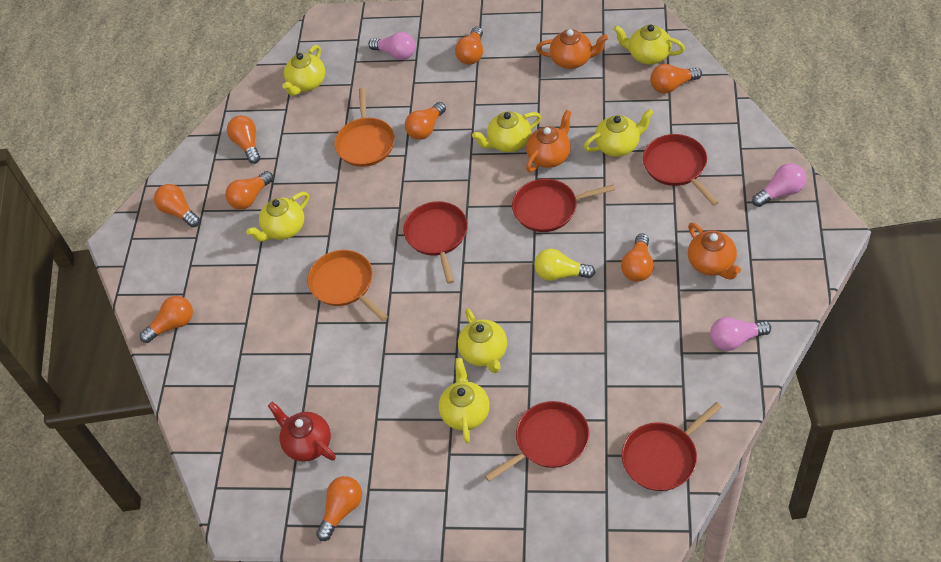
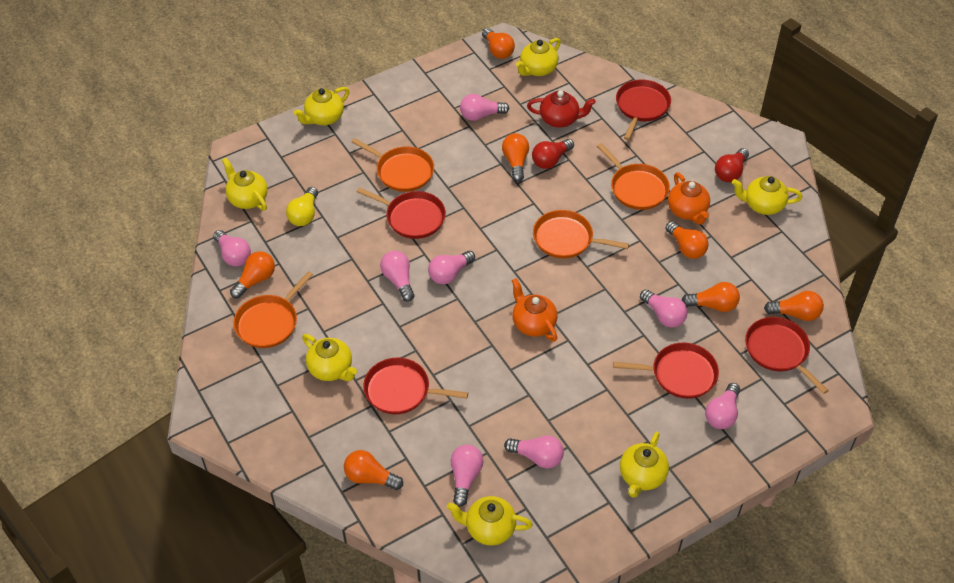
orange light bulb: 9 -> 7
orange pan: 2 -> 4
orange teapot: 3 -> 2
pink light bulb: 3 -> 8
red light bulb: 0 -> 2

